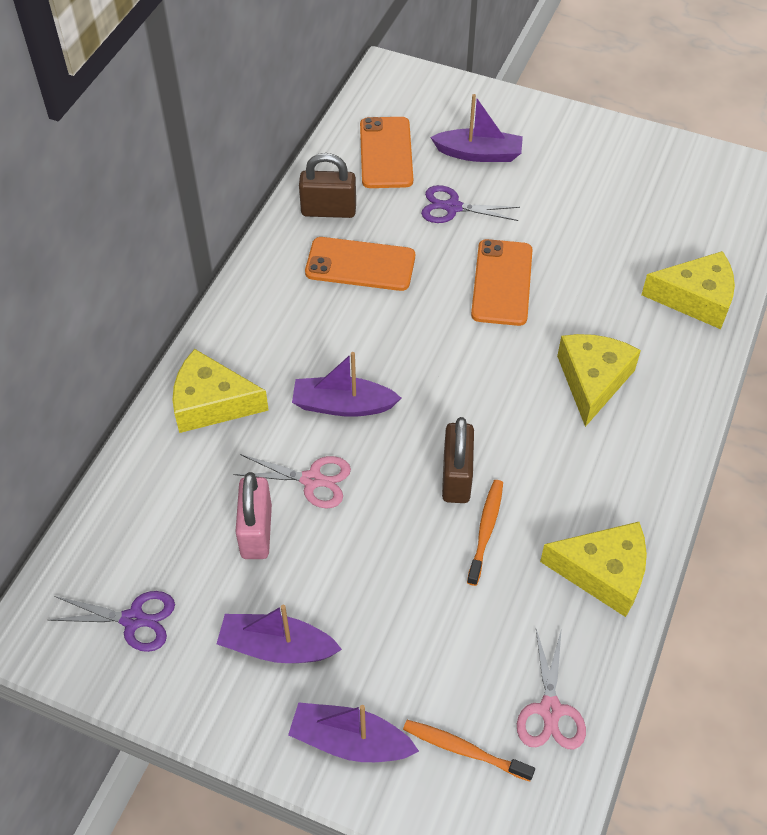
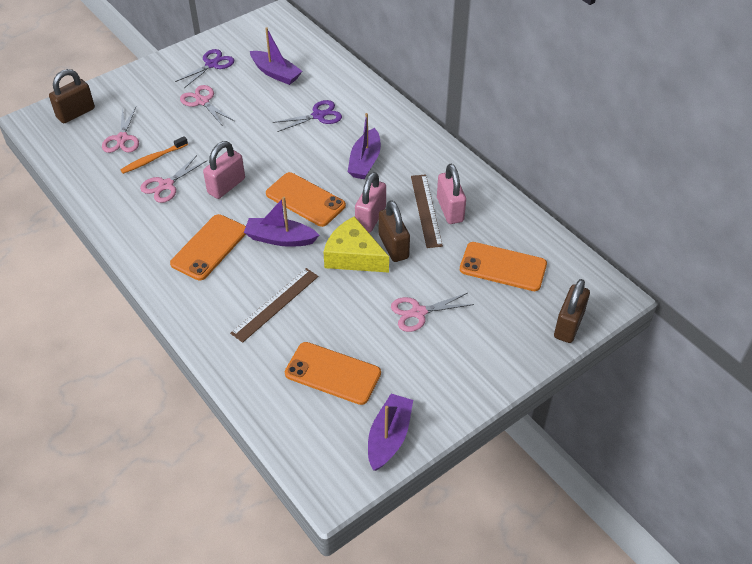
brown padlock: 2 -> 3
brown ruler: 0 -> 2
orange phone: 3 -> 4
orange toothbrush: 2 -> 1
pink padlock: 1 -> 3
pink scissors: 2 -> 4
yellow cheese: 4 -> 1

